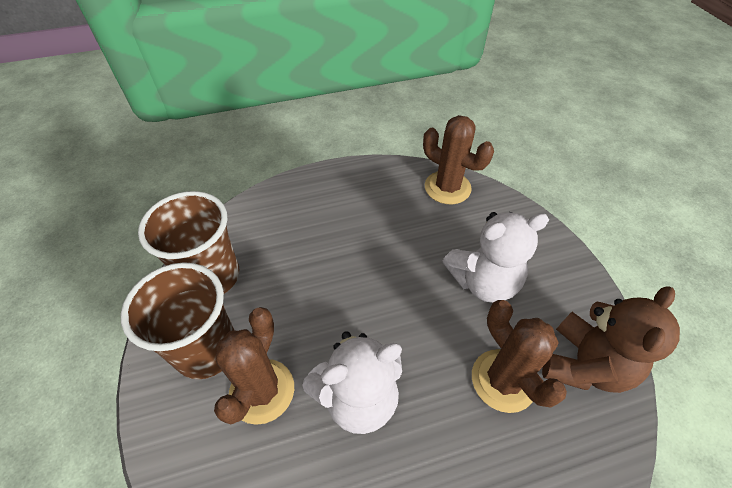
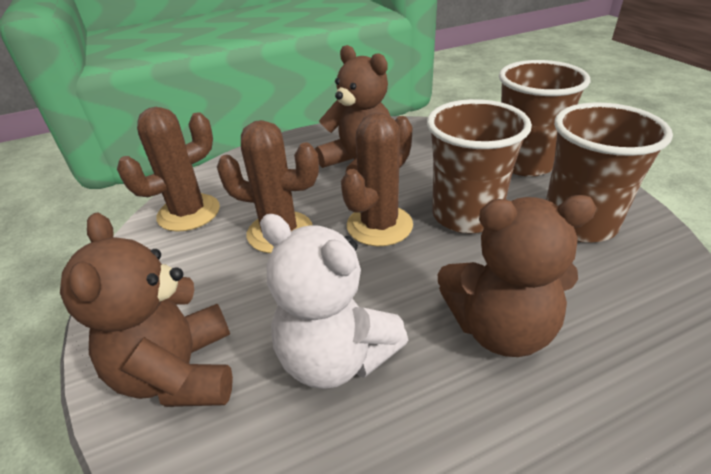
brown cup: 2 -> 3
brown teddy bear: 1 -> 3
white teddy bear: 2 -> 1

